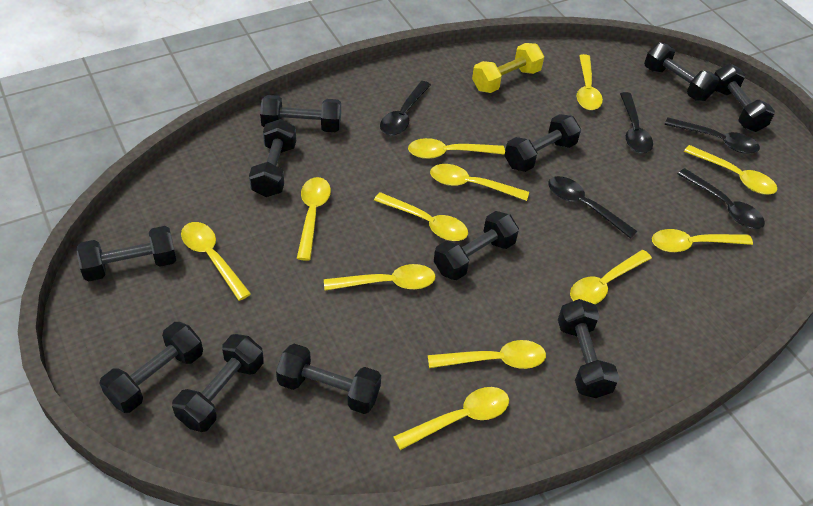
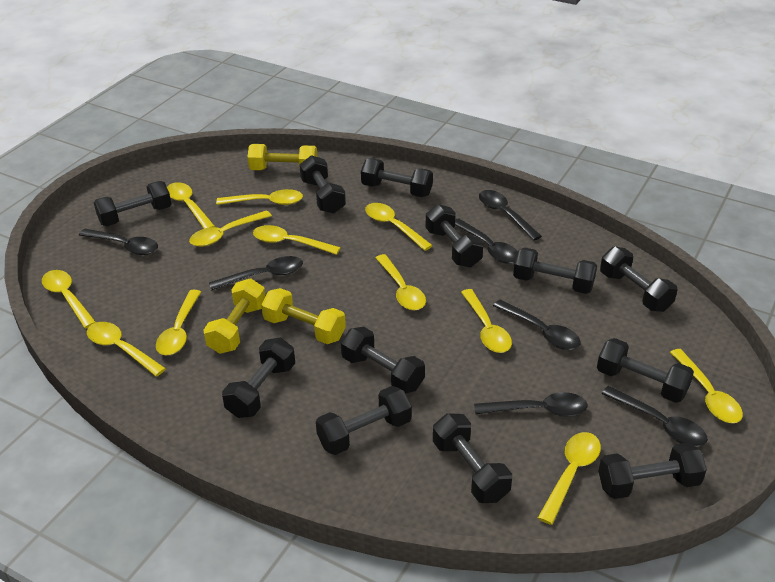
black dumbbell: 11 -> 12
black spoon: 5 -> 7
yellow dumbbell: 1 -> 3

